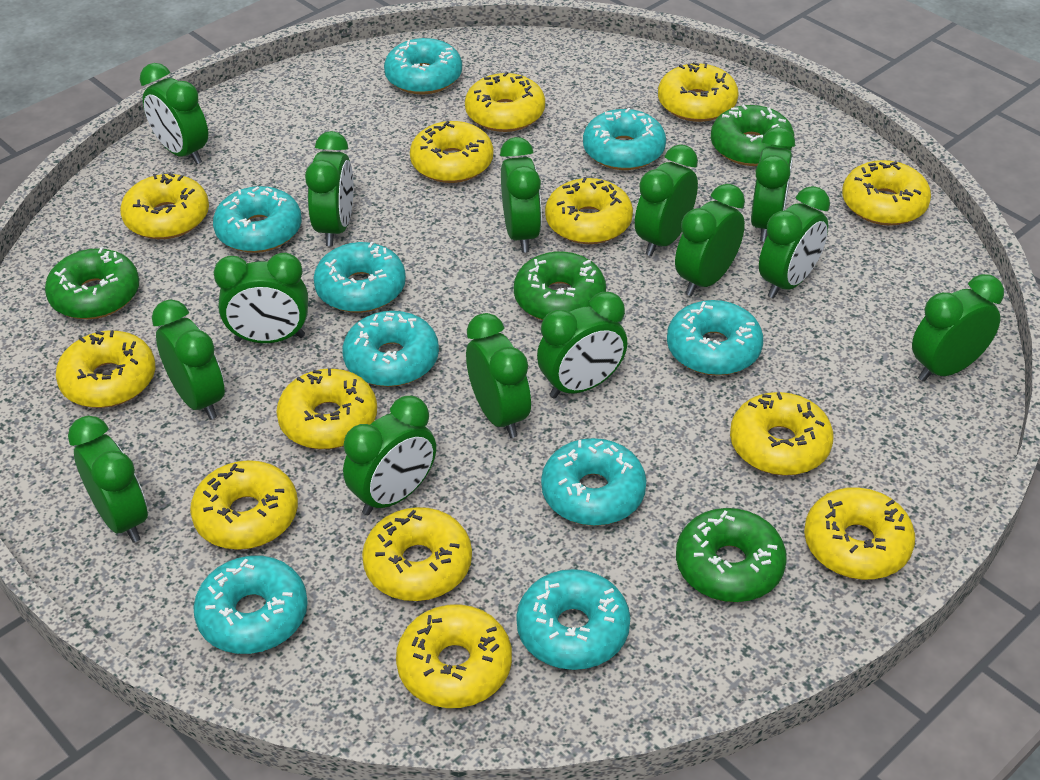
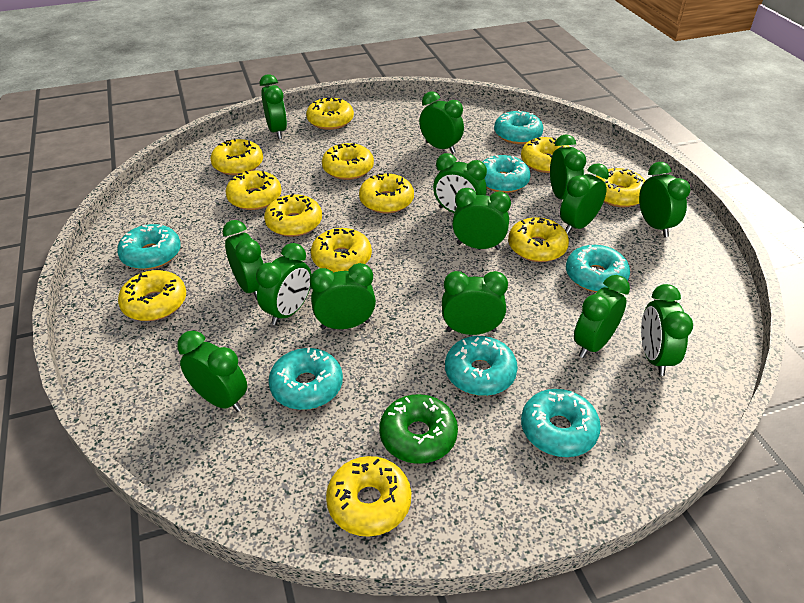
green donut: 4 -> 1
turquoise donut: 9 -> 7
yellow donut: 13 -> 12

